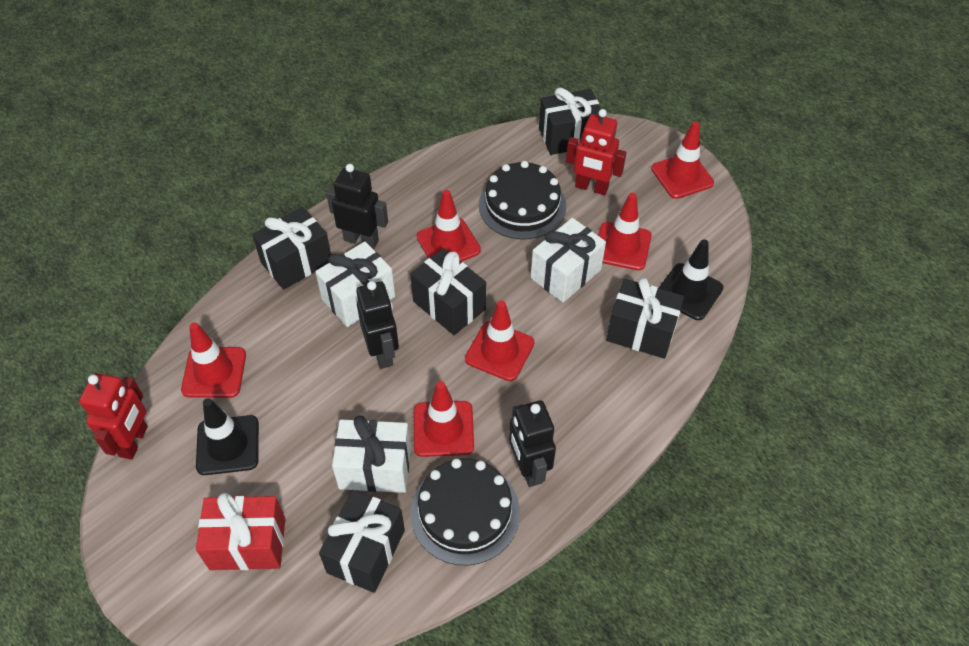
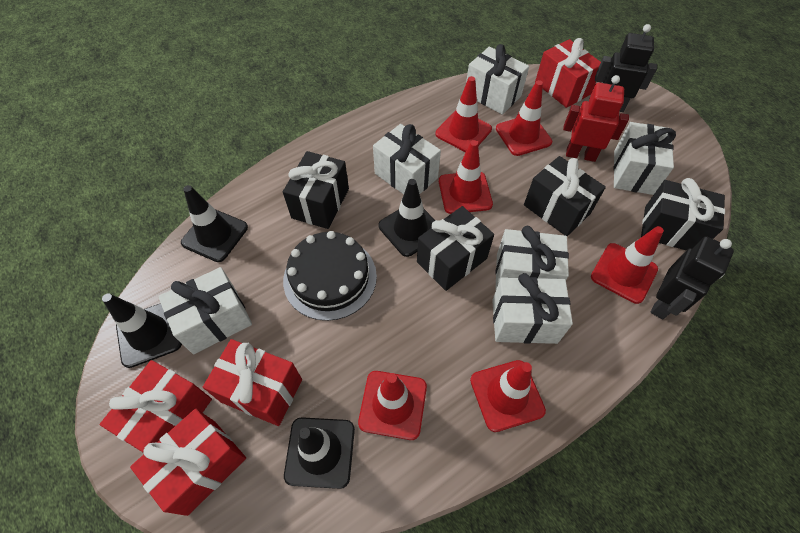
black cake: 2 -> 1
black gift: 5 -> 4
black robot: 3 -> 2
black traffic cone: 2 -> 4
red gift: 1 -> 4
red robot: 2 -> 1
white gift: 3 -> 6

